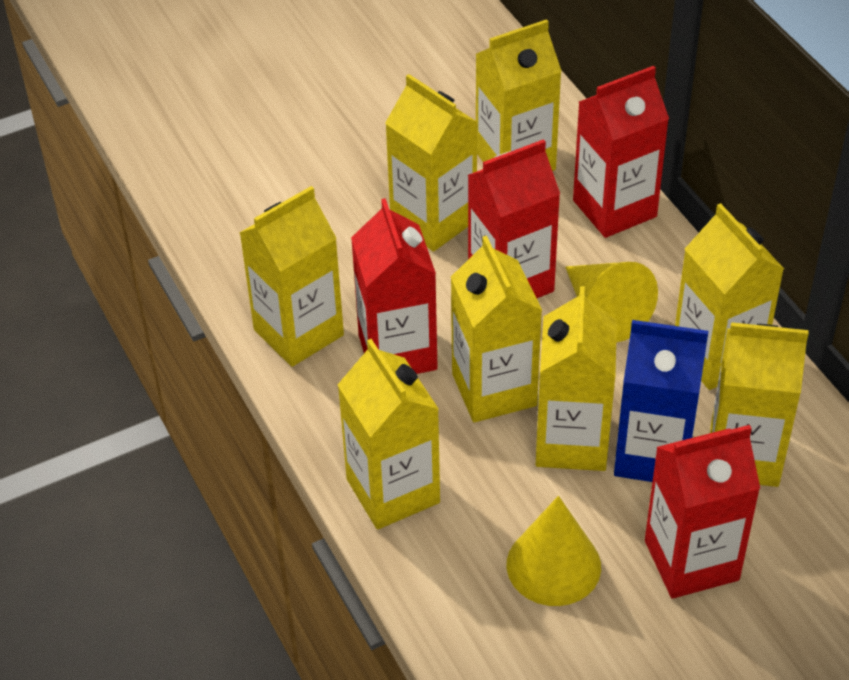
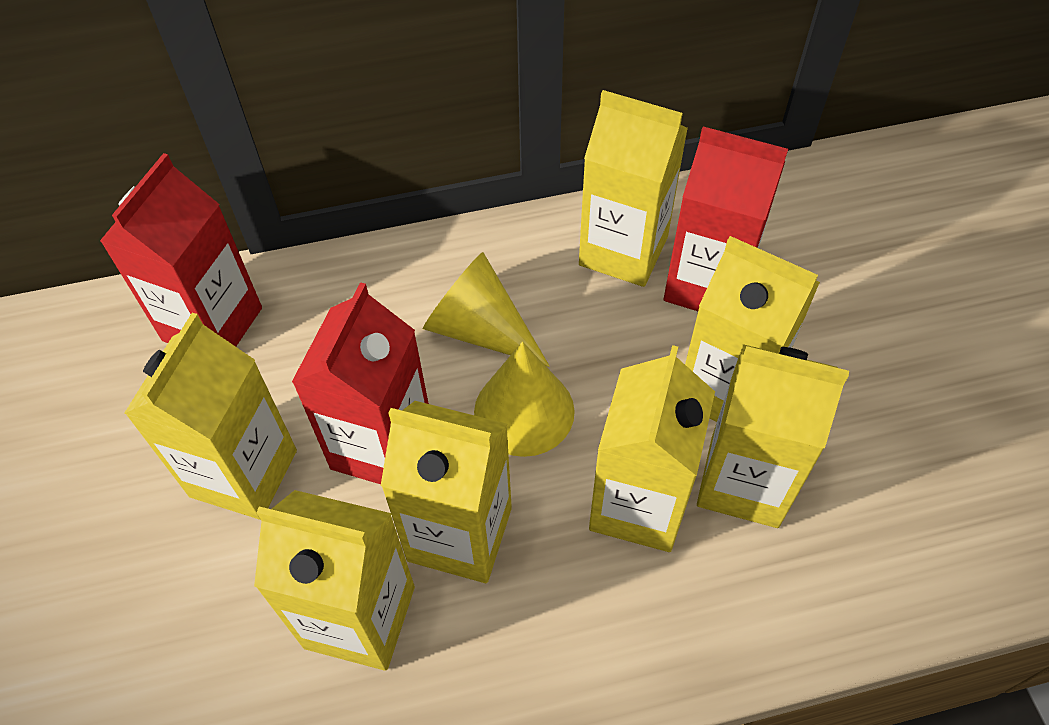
blue carton: 1 -> 0
red carton: 4 -> 3
yellow carton: 8 -> 7

